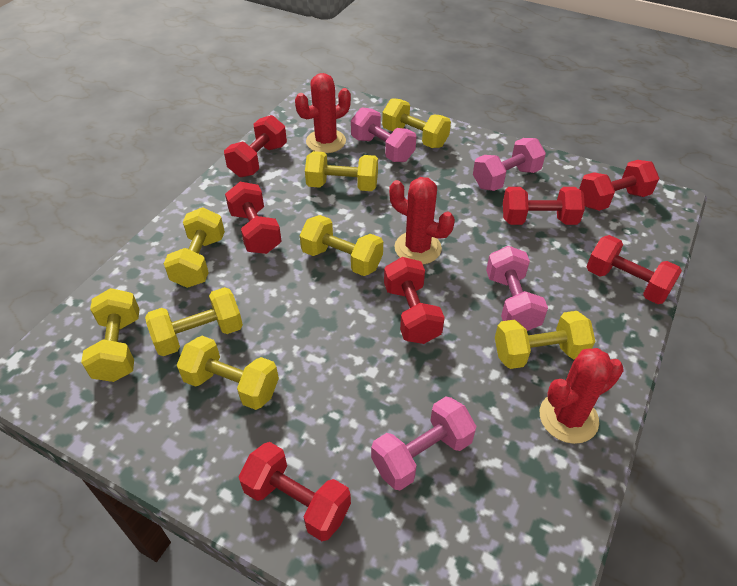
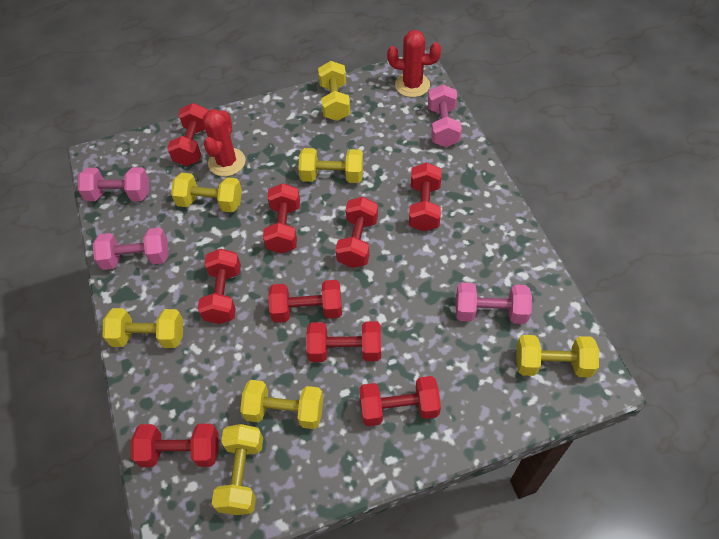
red cactus: 3 -> 2
red dumbbell: 7 -> 9
yellow dumbbell: 8 -> 7

